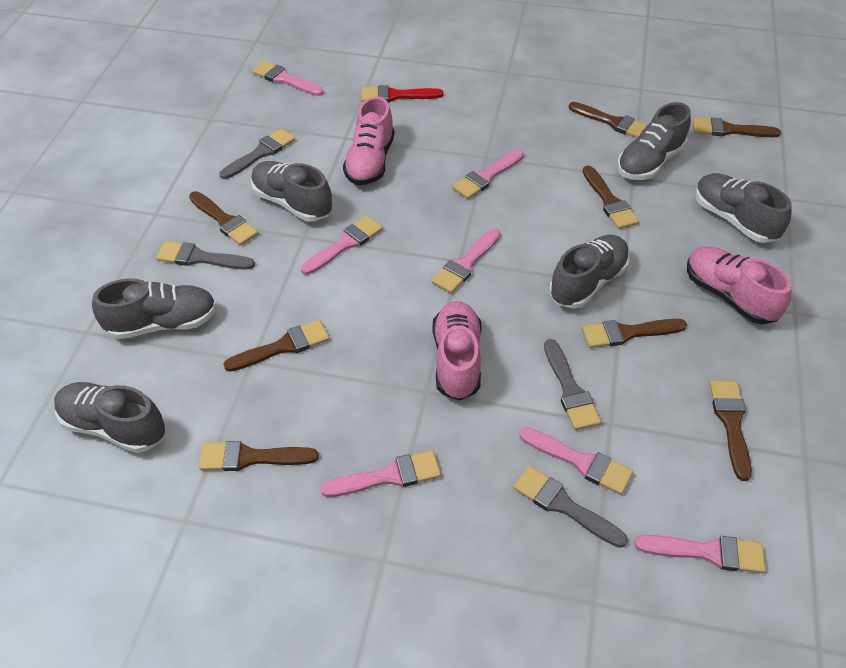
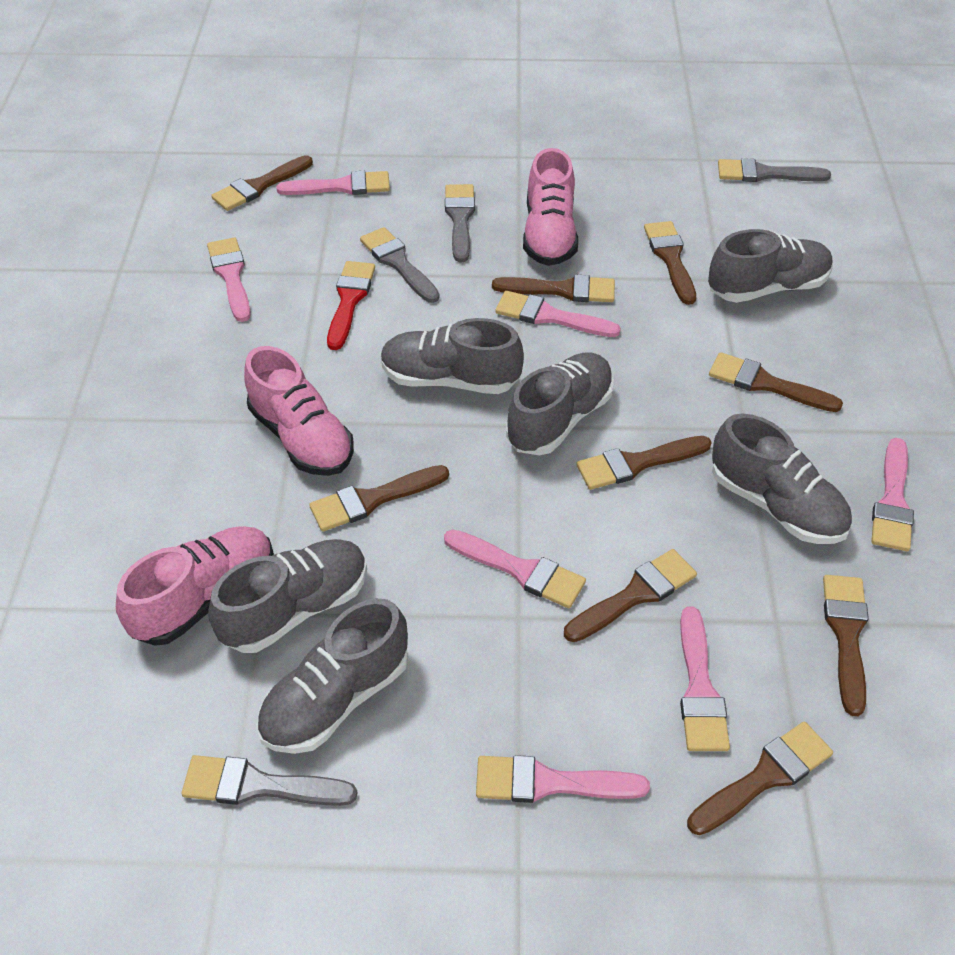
brown brush: 8 -> 9

